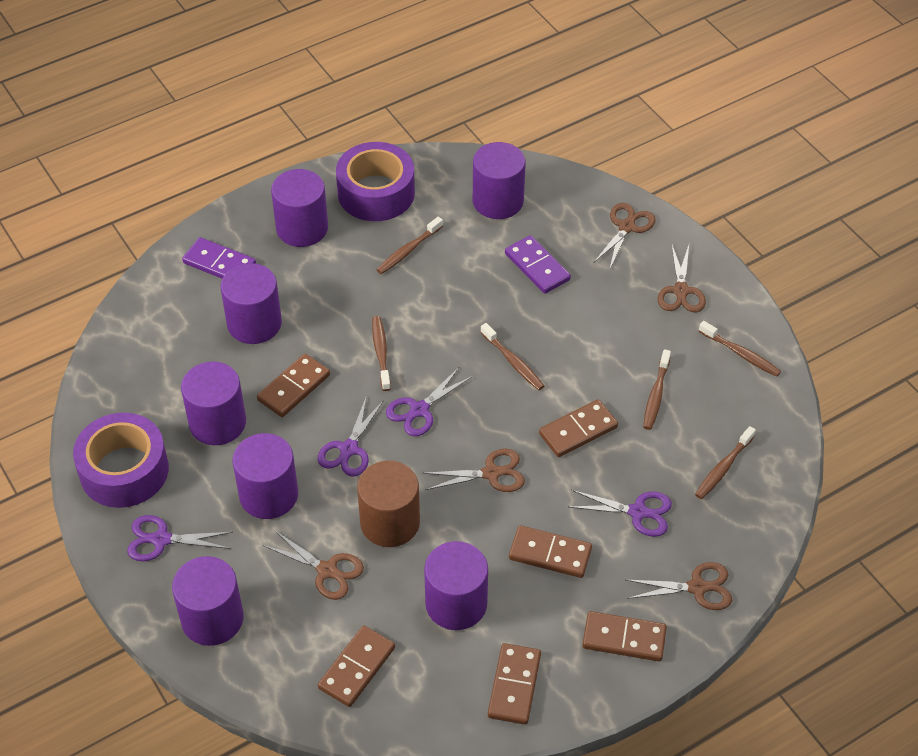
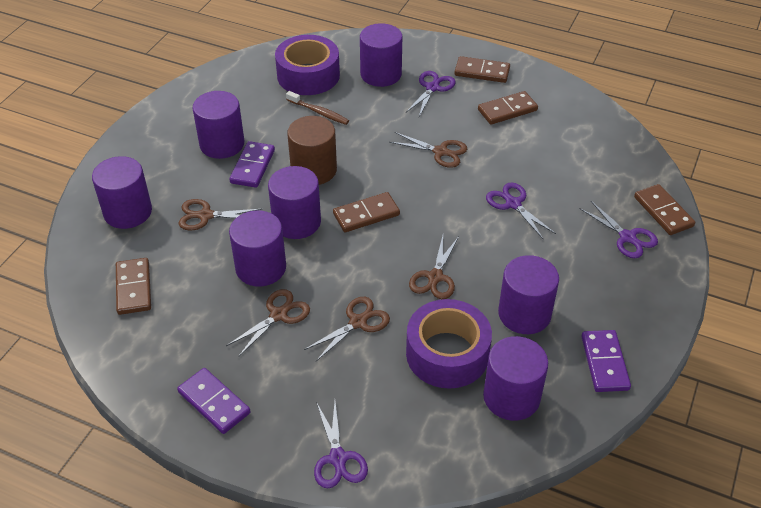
brown domino: 6 -> 5
brown toothbrush: 6 -> 1
purple domino: 2 -> 3

